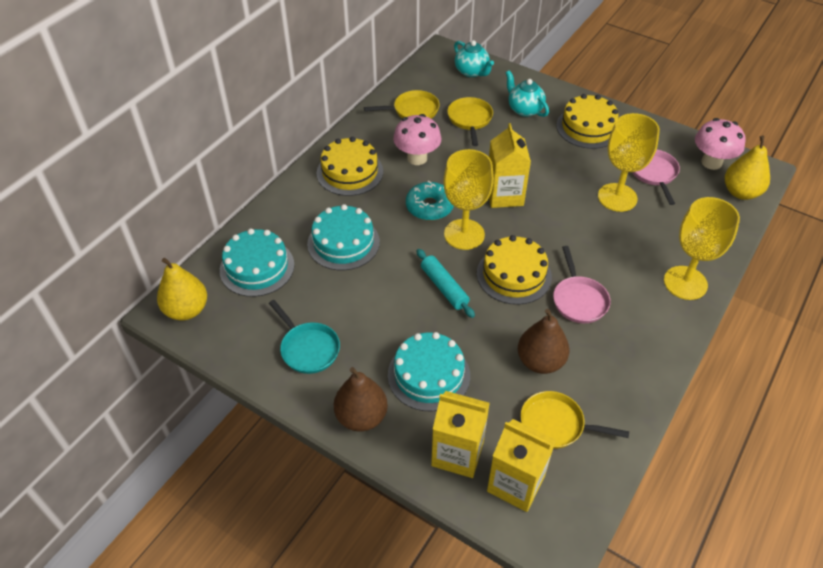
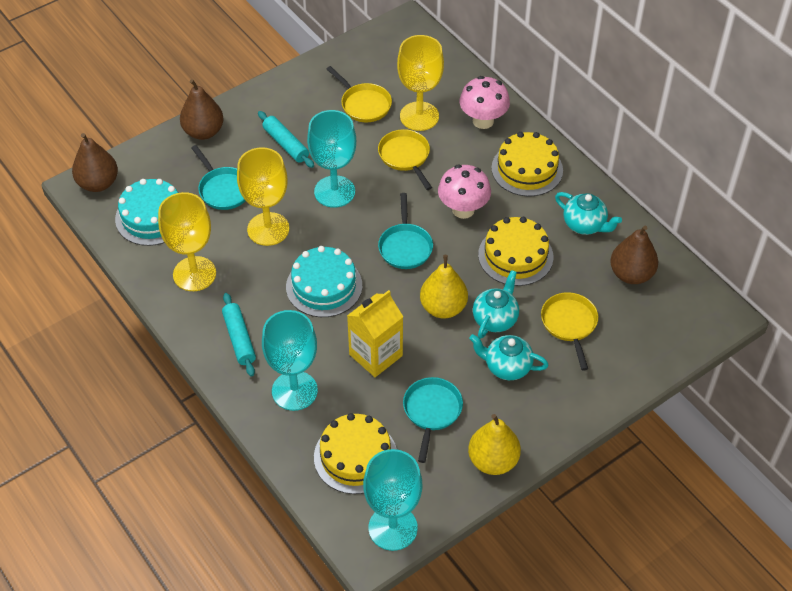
brown pear: 2 -> 3
pink pan: 2 -> 0
turquoise cake: 3 -> 2
turquoise donut: 1 -> 0
turquoise goblet: 0 -> 3
turquoise pan: 1 -> 3
turquoise rolling pin: 1 -> 2
turquoise teapot: 2 -> 3
yellow carton: 3 -> 1

